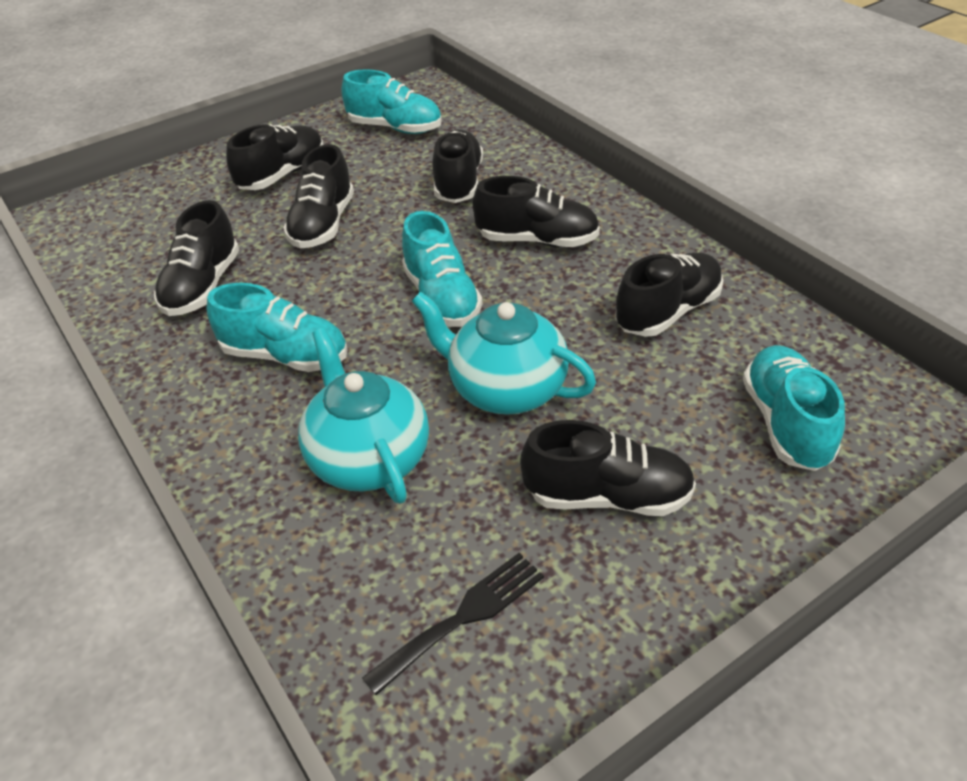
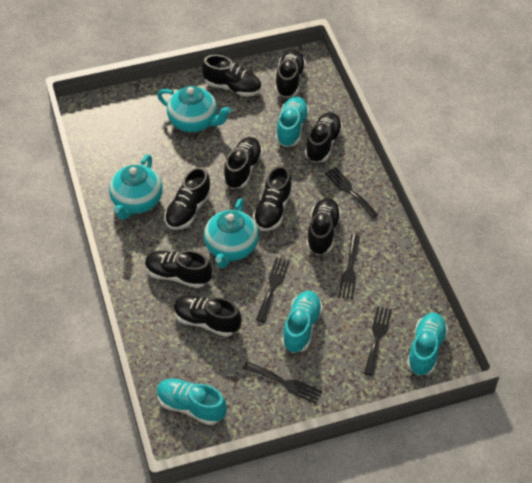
black fork: 1 -> 5
black shoe: 7 -> 9
turquoise teapot: 2 -> 3

